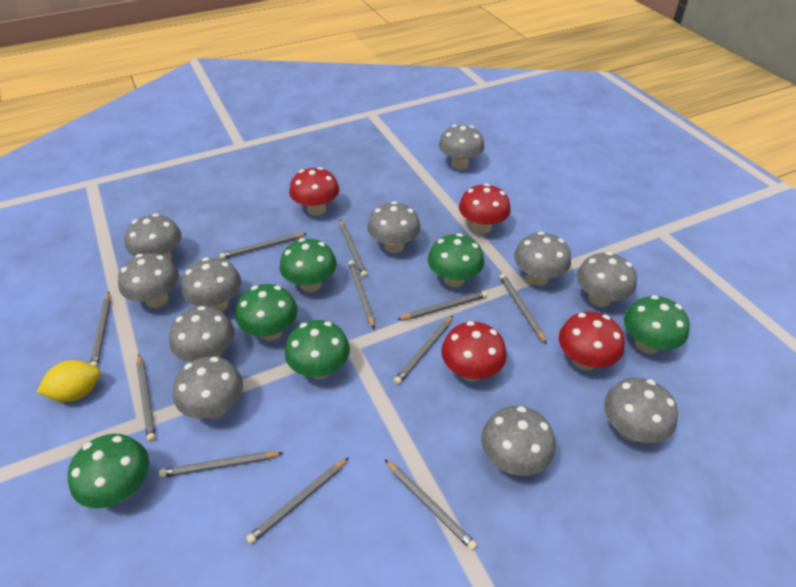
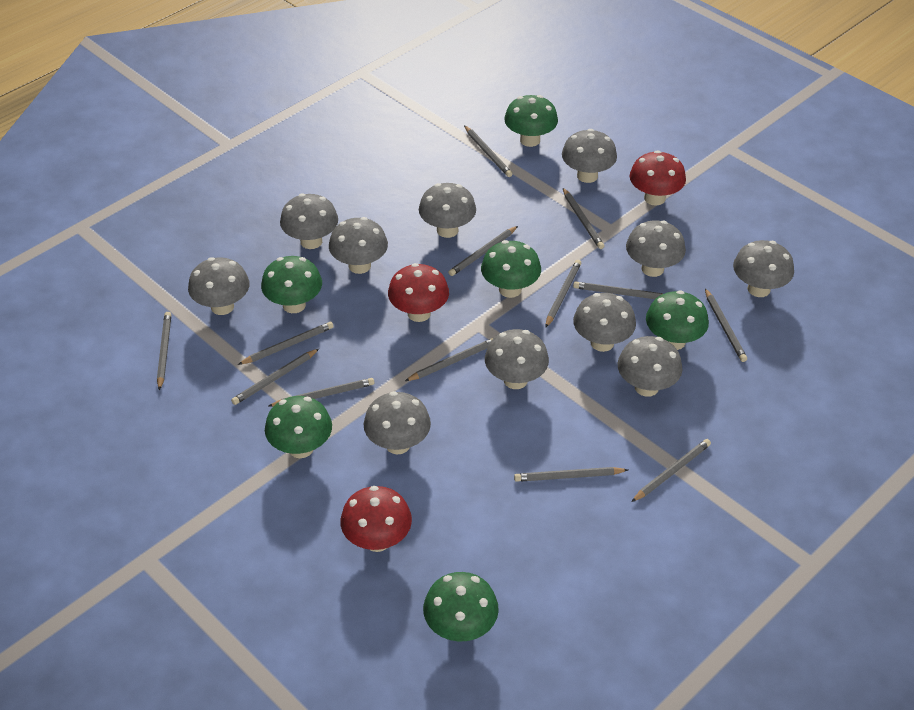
grey pencil: 11 -> 13
red mushroom: 4 -> 3
yellow lemon: 1 -> 0

